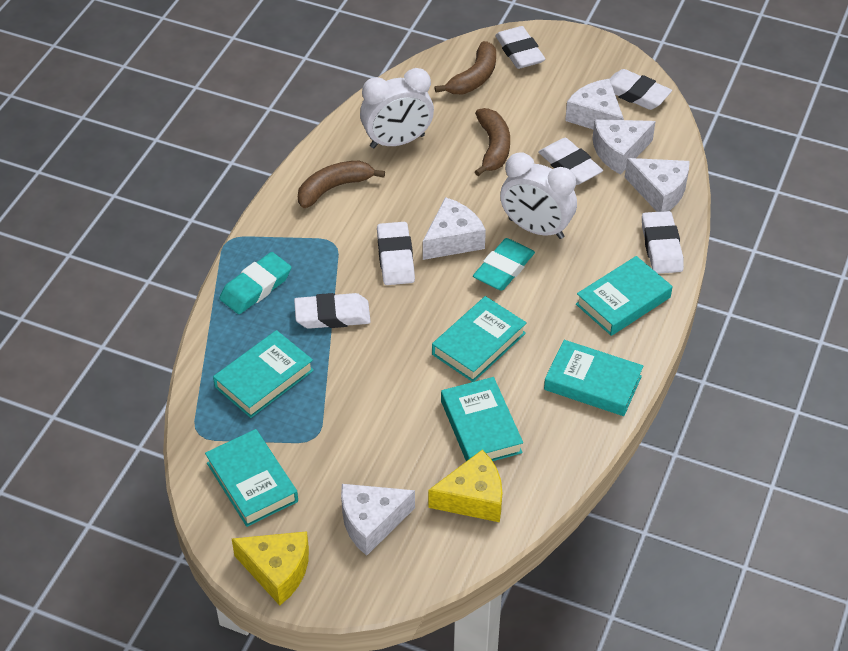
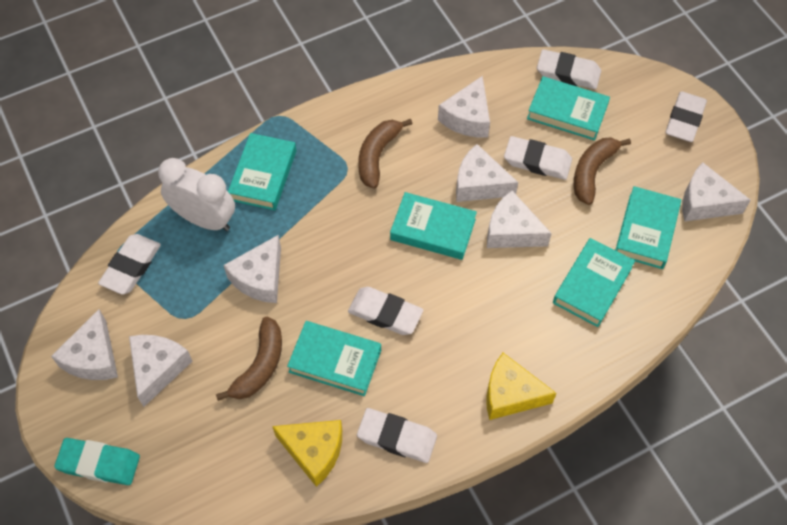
turquoise eraser: 2 -> 1
white cheese: 5 -> 7
white clock: 2 -> 1

